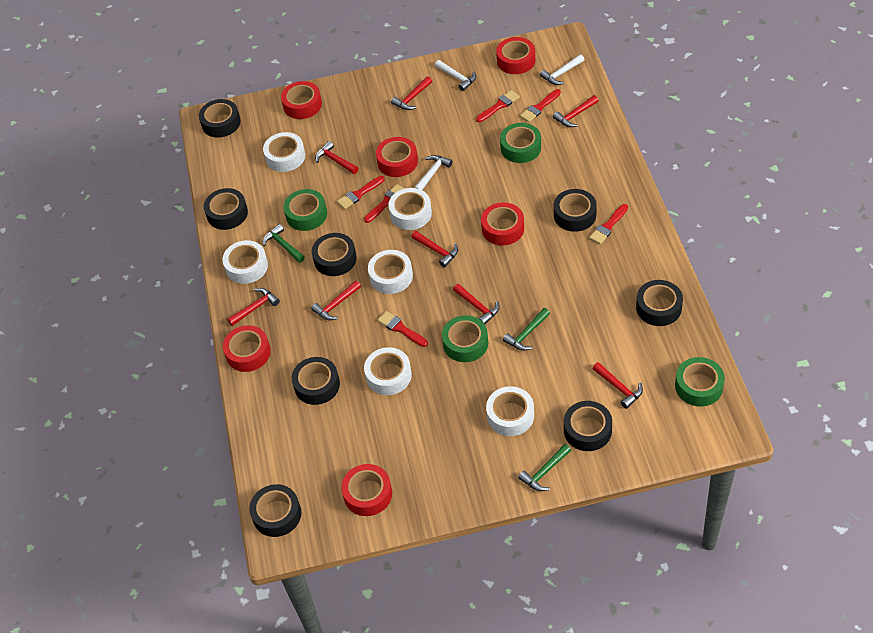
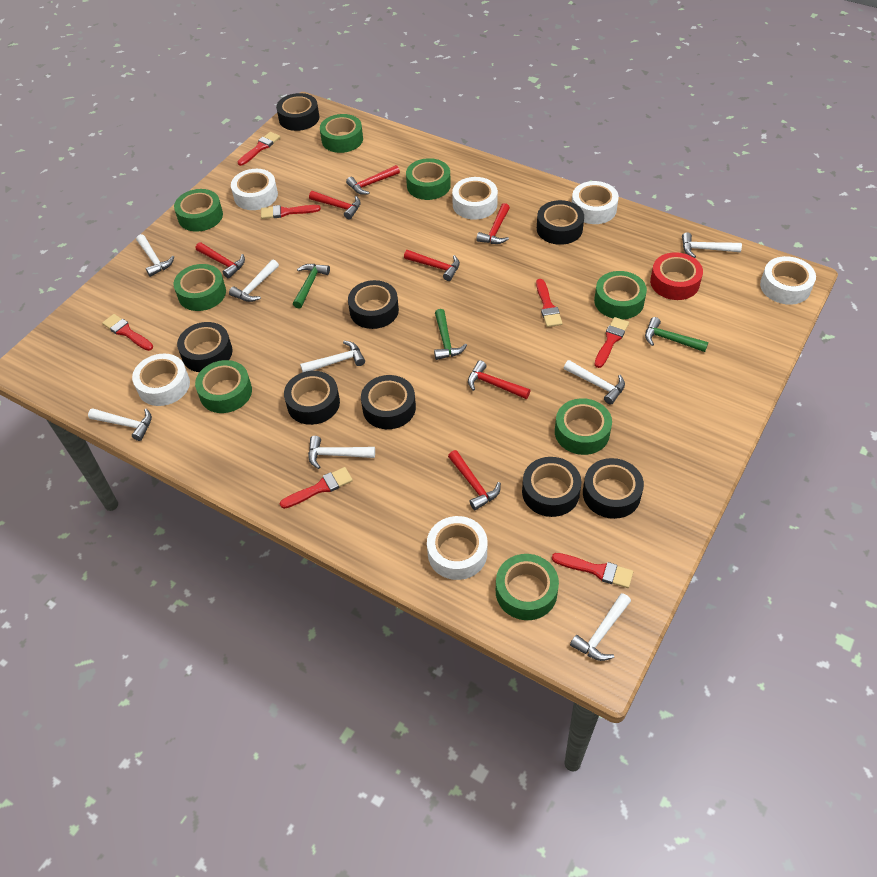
green tape: 4 -> 8
red brush: 6 -> 7
red hammer: 8 -> 7
red tape: 6 -> 1
white hammer: 3 -> 8

